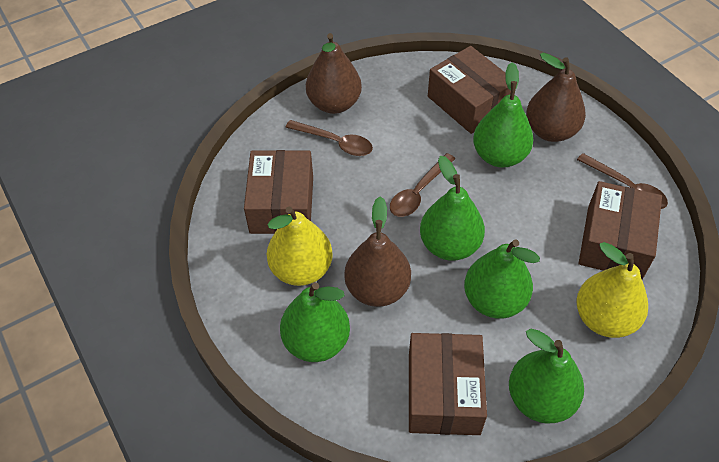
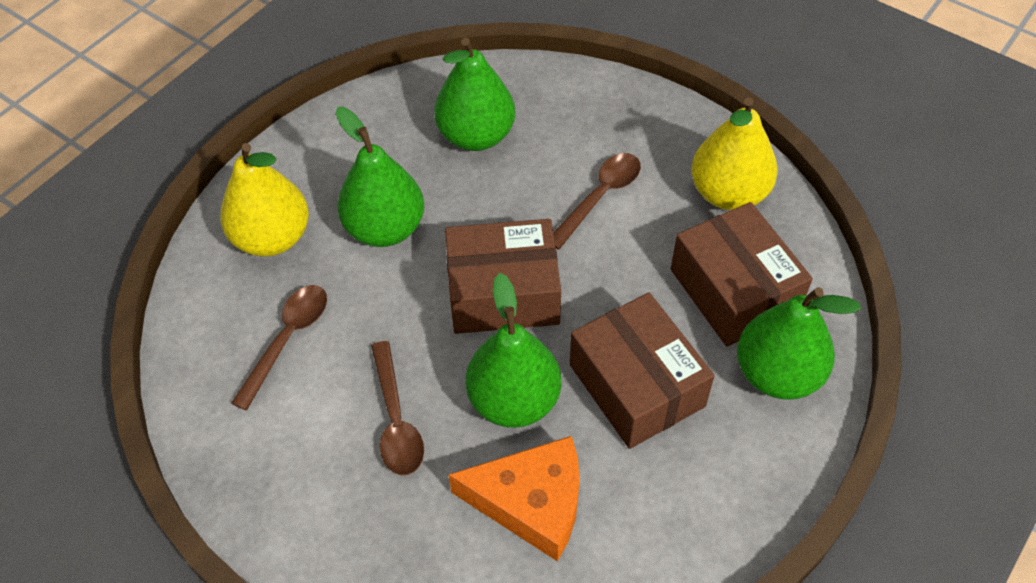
brown box: 4 -> 3
brown pear: 3 -> 0
green pear: 5 -> 4
orange cheese: 0 -> 1

